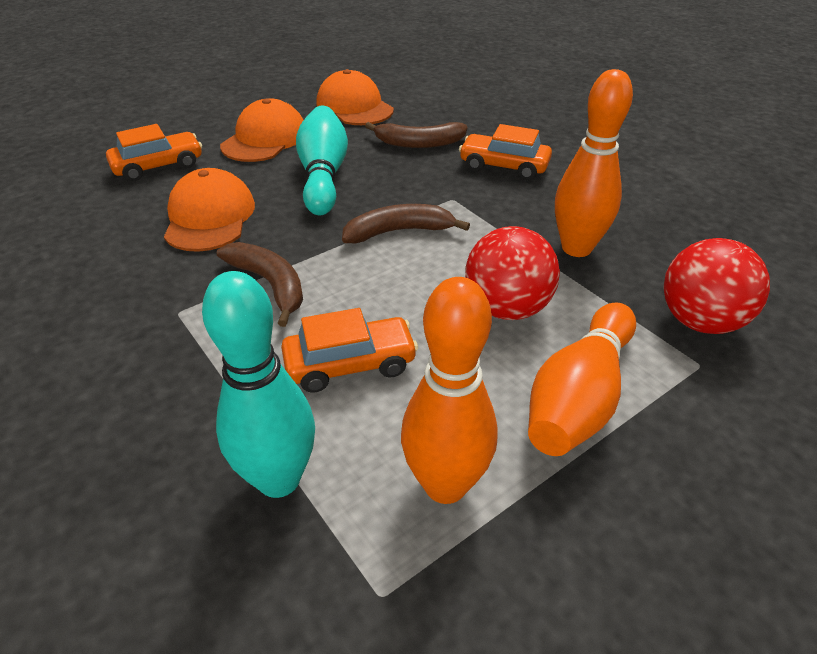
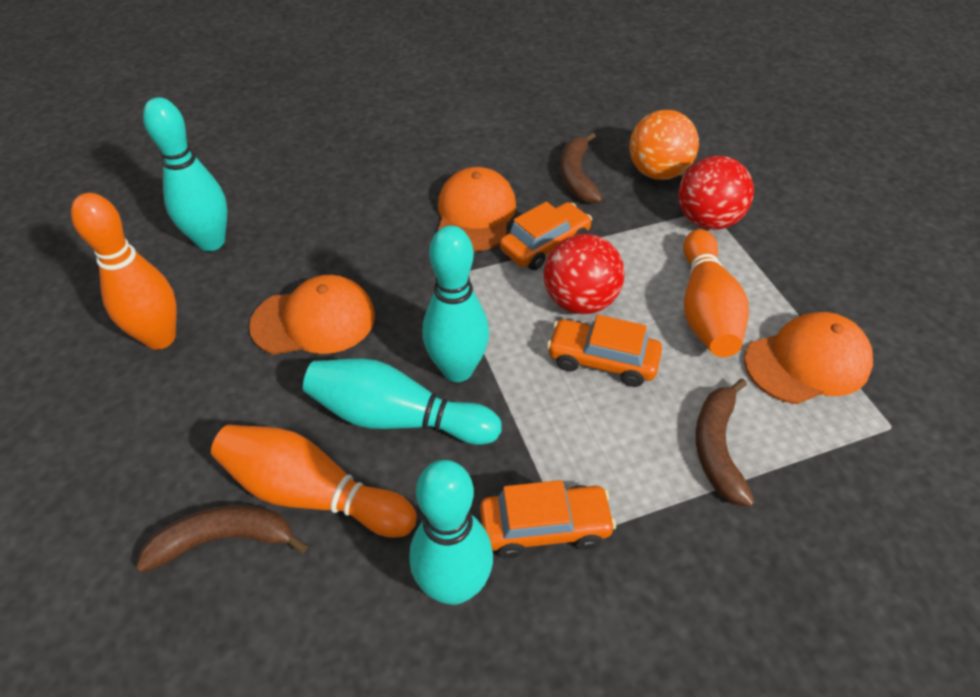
orange ball: 0 -> 1
turquoise bowling pin: 2 -> 4

